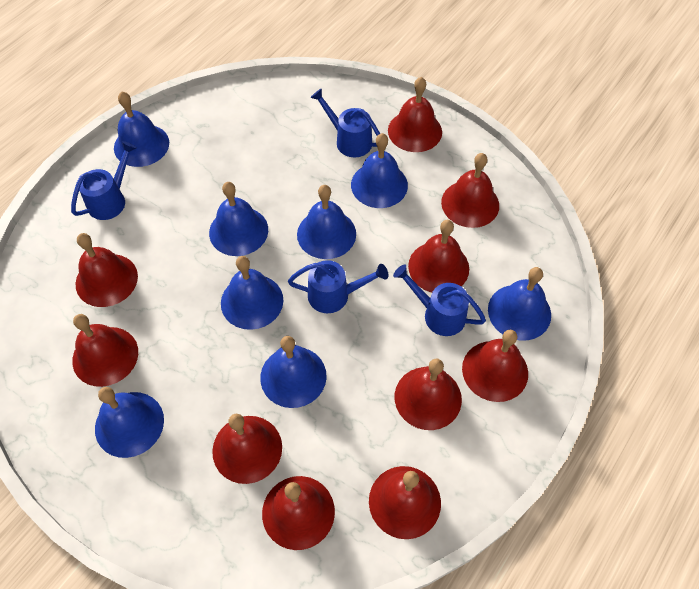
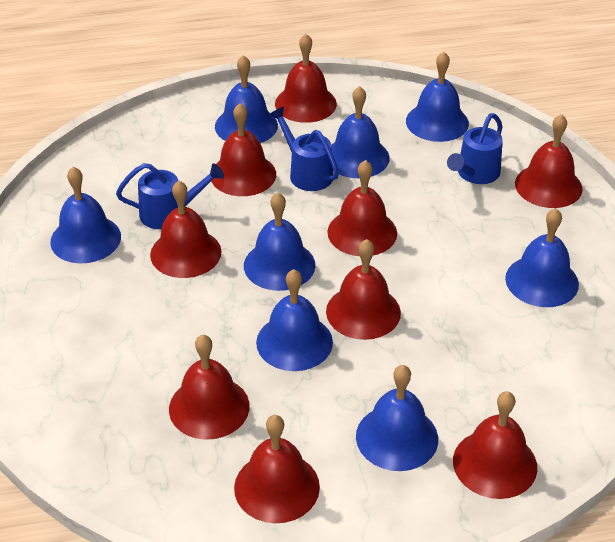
blue watering can: 4 -> 3
red bell: 10 -> 9

